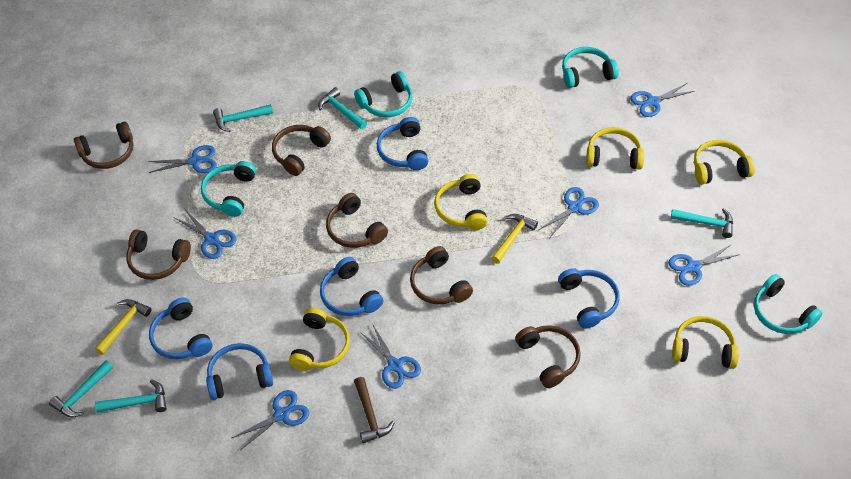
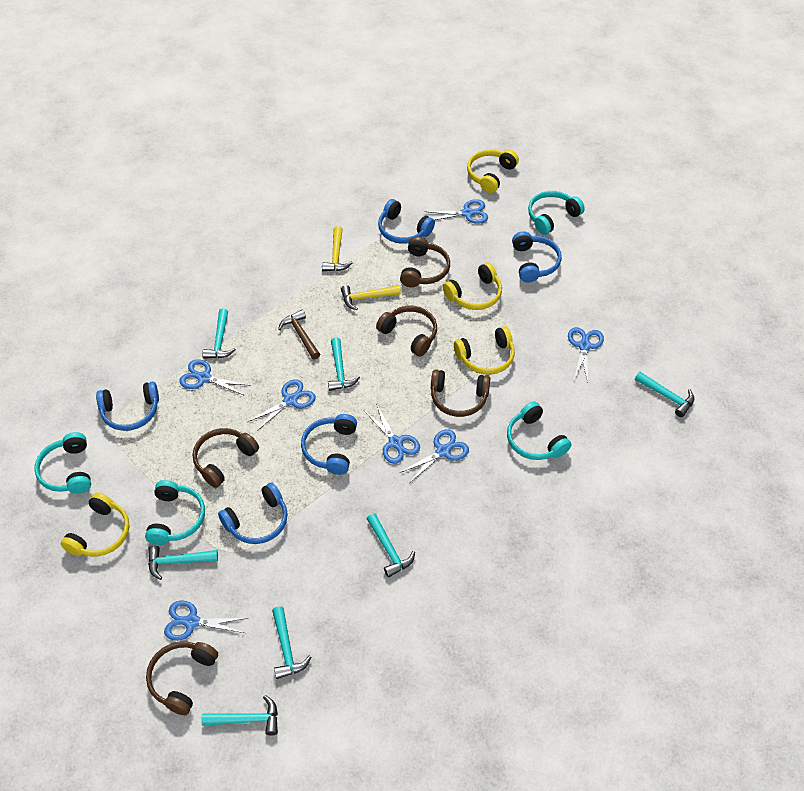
brown headphones: 6 -> 5
turquoise hammer: 5 -> 7
yellow headphones: 5 -> 4

